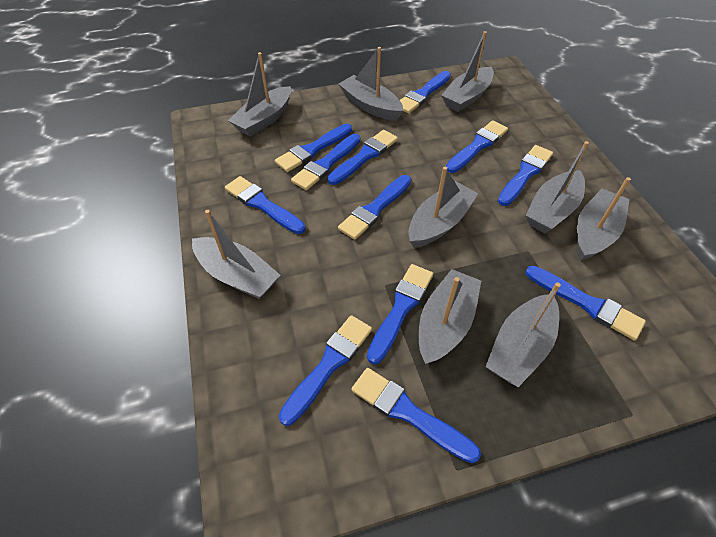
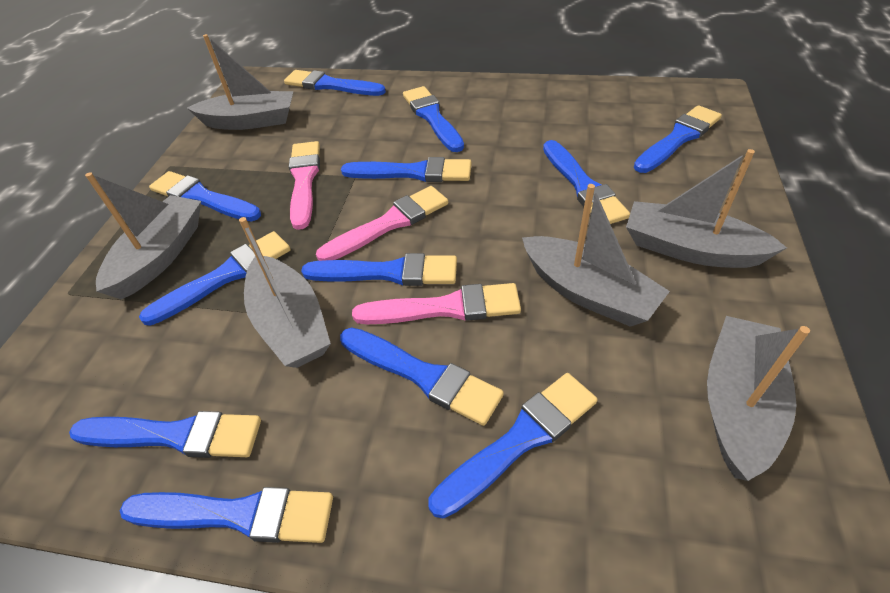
grey boat: 9 -> 6
pink brush: 0 -> 3

